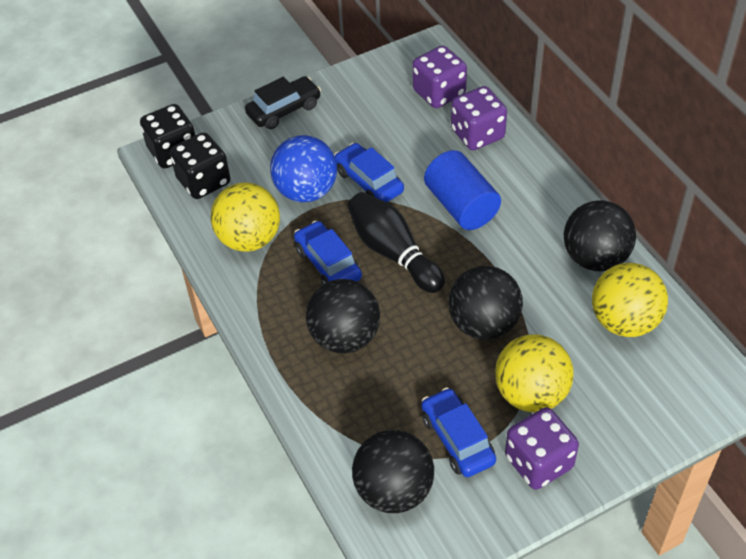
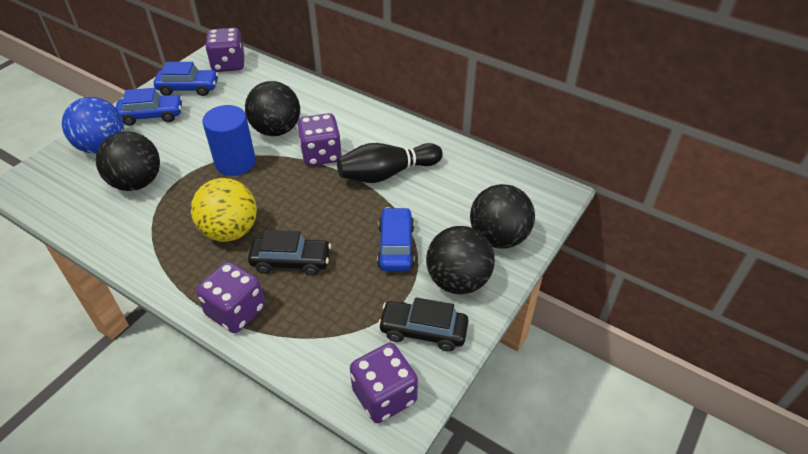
black car: 1 -> 2
black dice: 2 -> 0
purple dice: 3 -> 4
yellow ball: 3 -> 1

